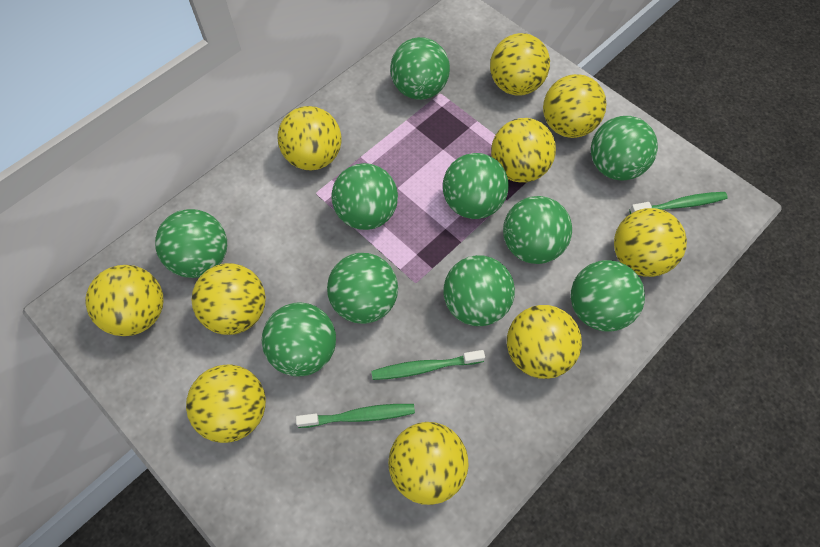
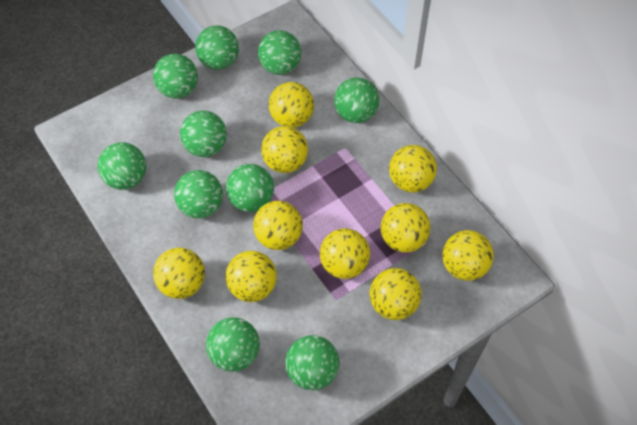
green toothbrush: 3 -> 0

